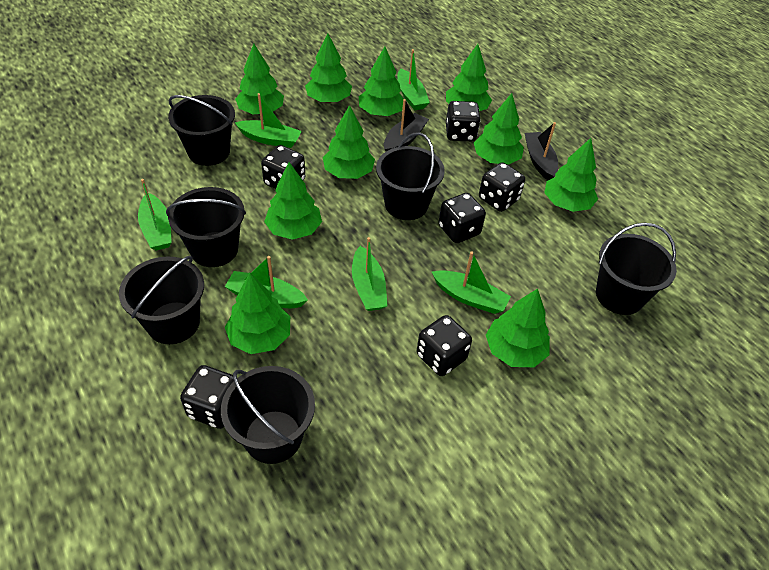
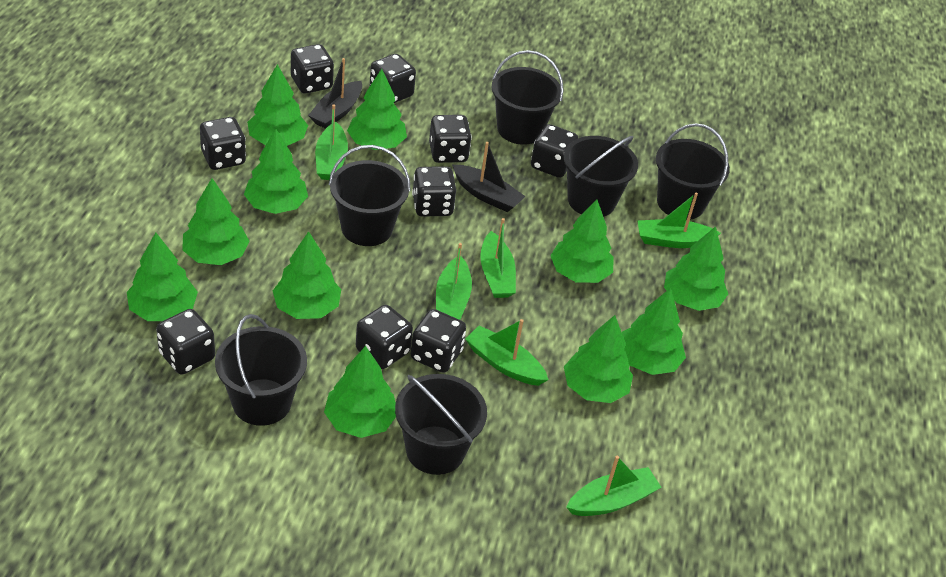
black dice: 6 -> 9
green tree: 10 -> 11

